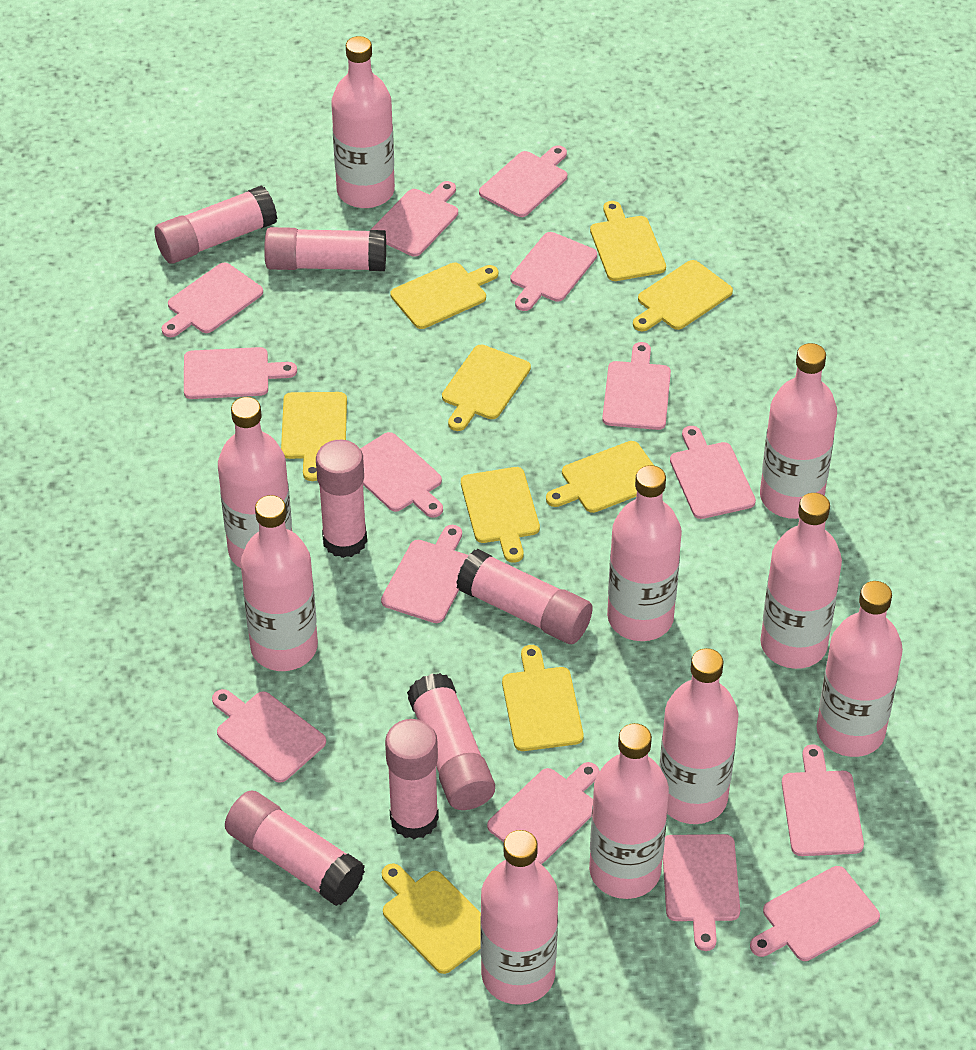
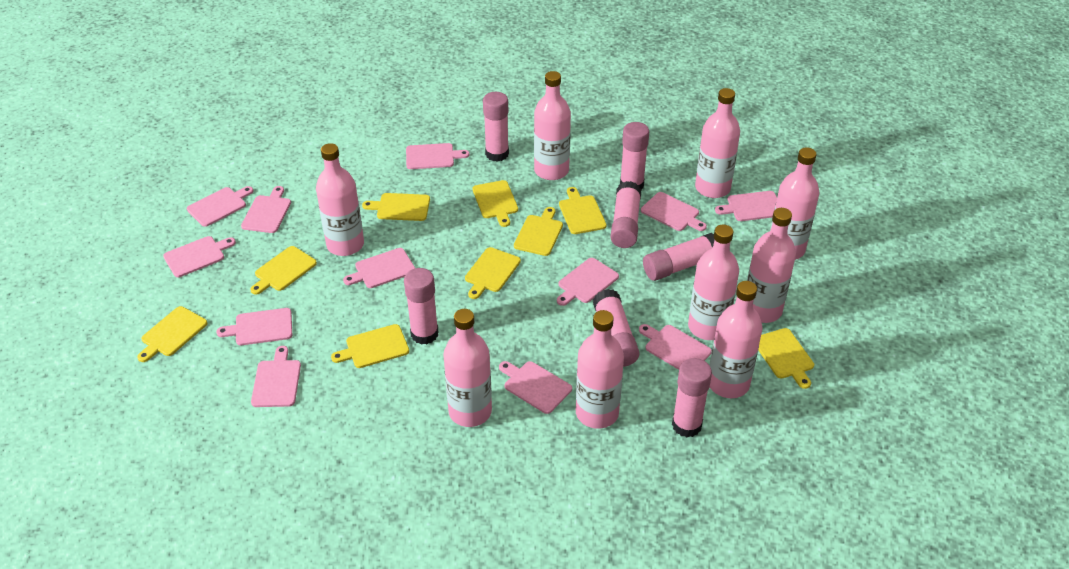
pink bottle: 10 -> 9
pink cutting board: 14 -> 12

